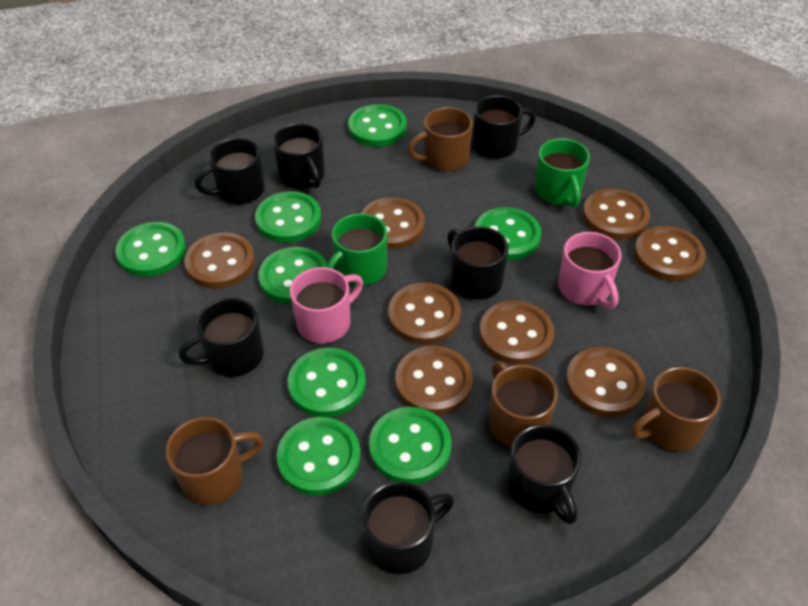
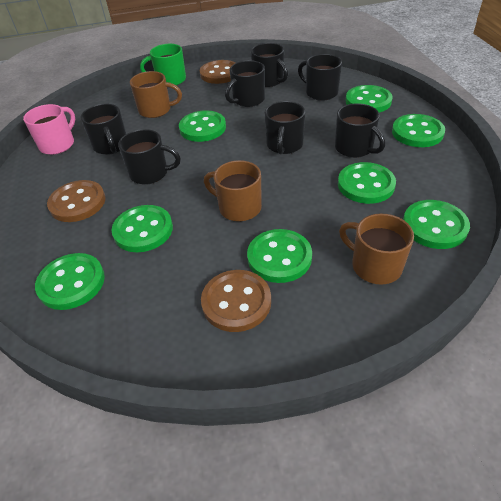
brown button: 8 -> 3
brown mug: 4 -> 3
green mug: 2 -> 1
pink mug: 2 -> 1

